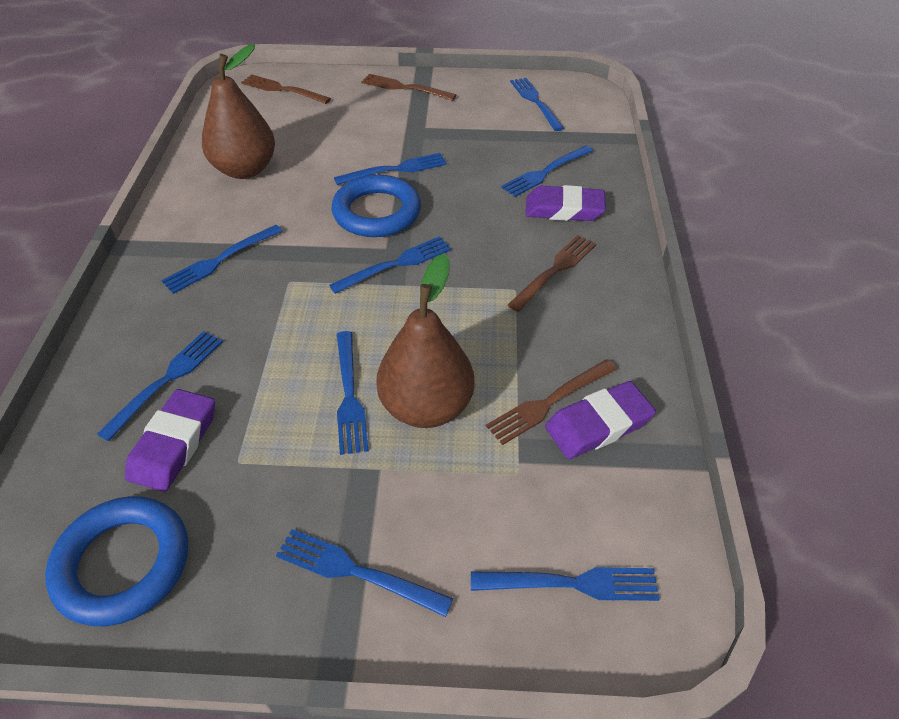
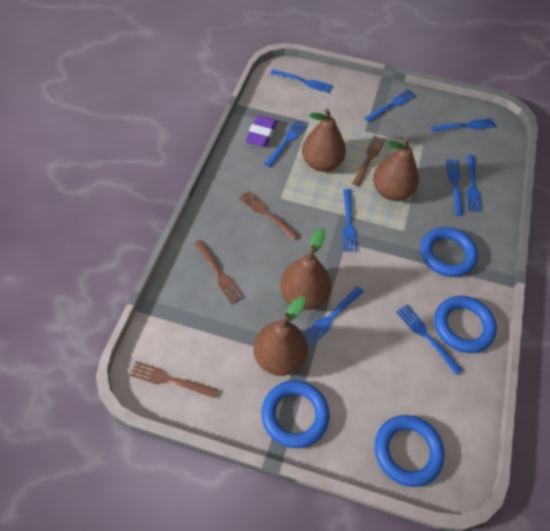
blue ring: 2 -> 4
brown pear: 2 -> 4
purple eraser: 3 -> 1

